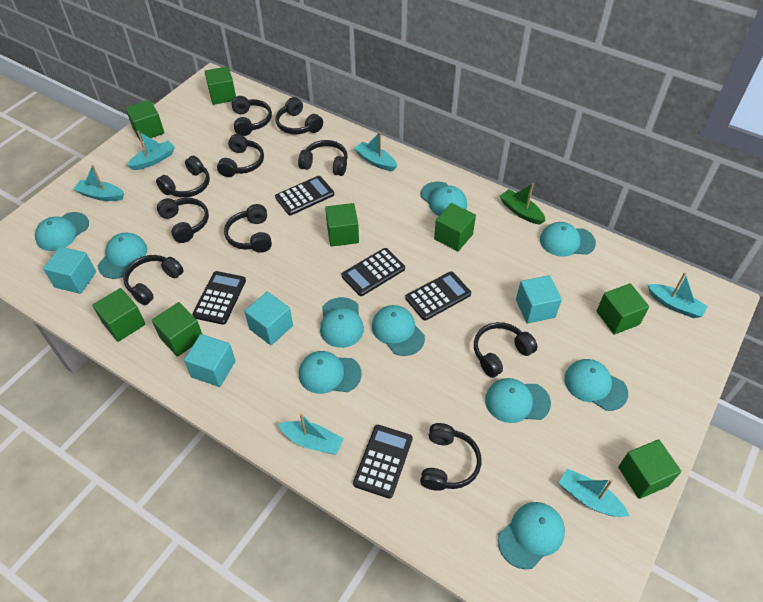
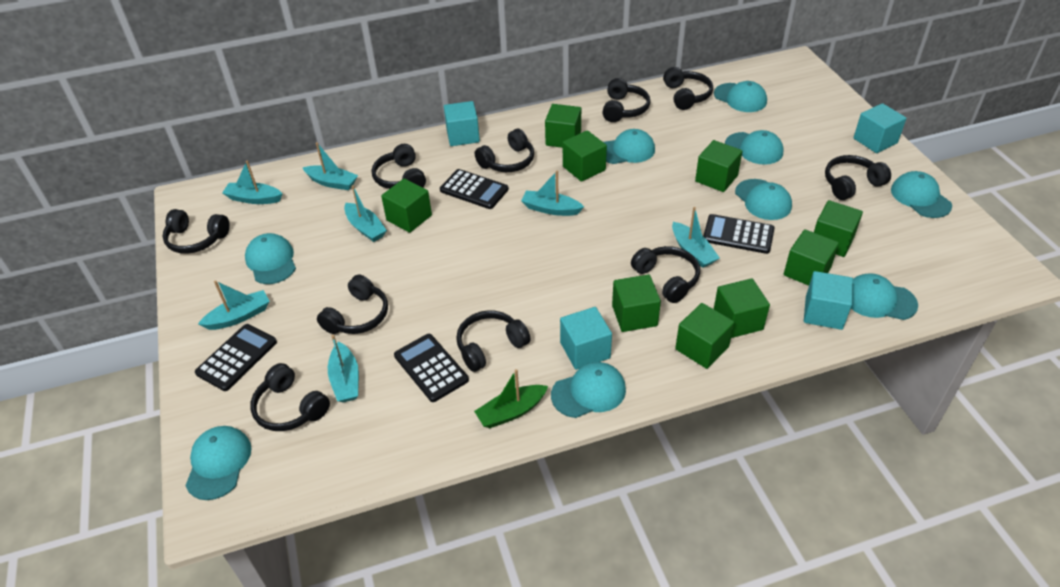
black calculator: 5 -> 4
green cube: 8 -> 9
turquoise boat: 6 -> 7
turquoise cap: 10 -> 9

